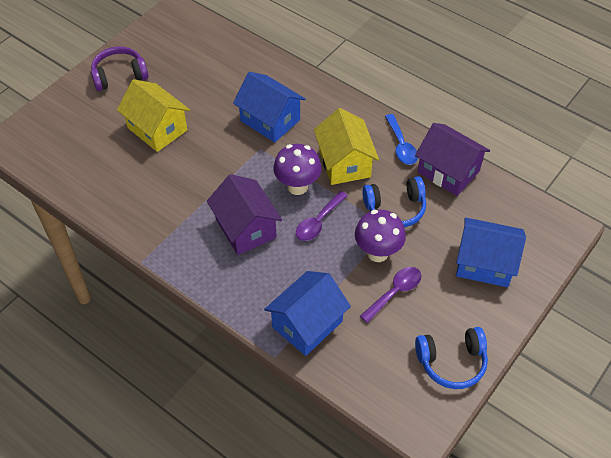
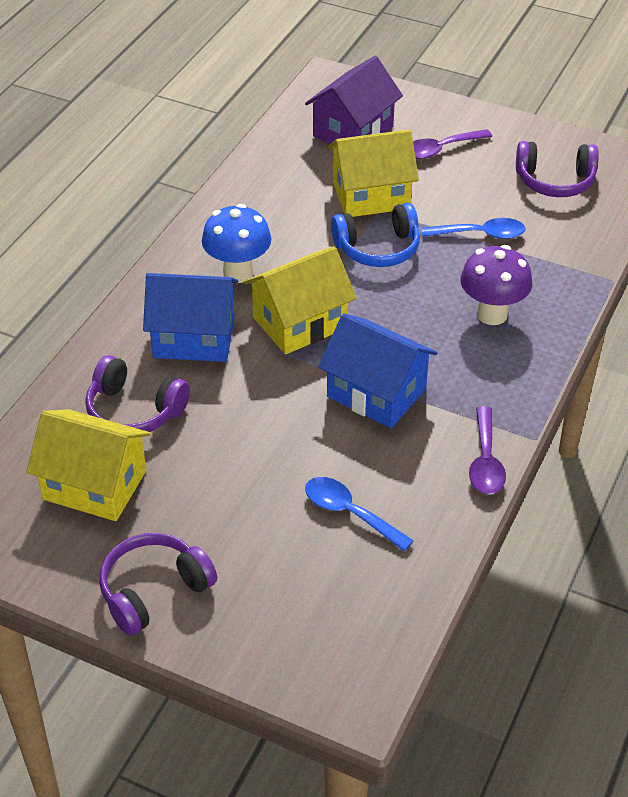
blue headphones: 2 -> 1
blue house: 3 -> 2
blue mushroom: 0 -> 1
blue spoon: 1 -> 2
purple headphones: 1 -> 3
purple house: 2 -> 1
purple mushroom: 2 -> 1
yellow house: 2 -> 3

